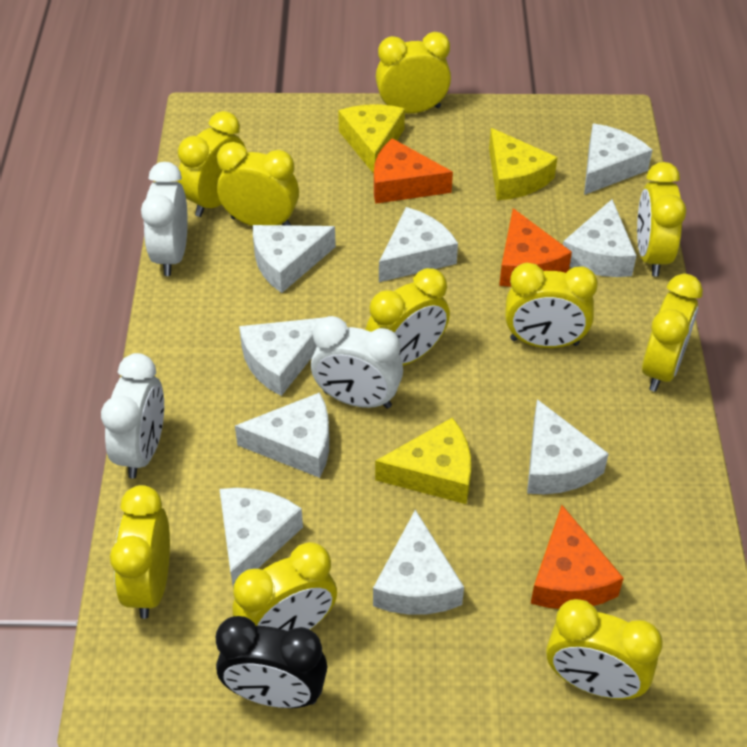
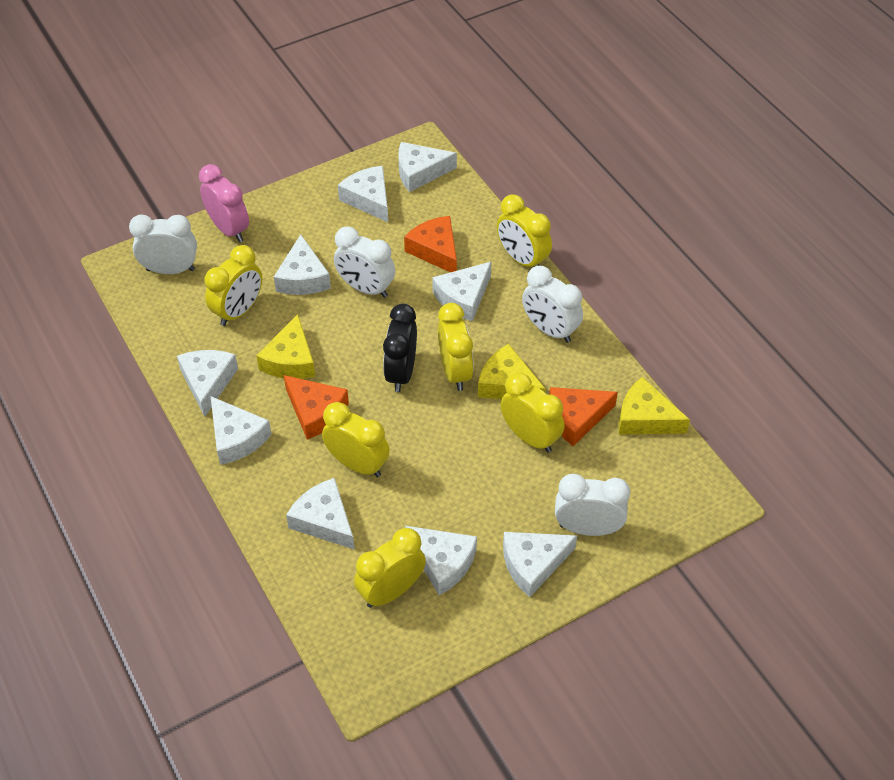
pink clock: 0 -> 1
white clock: 3 -> 4
yellow clock: 10 -> 6

